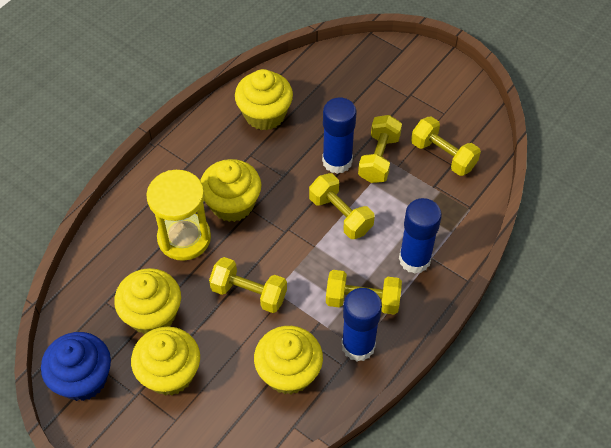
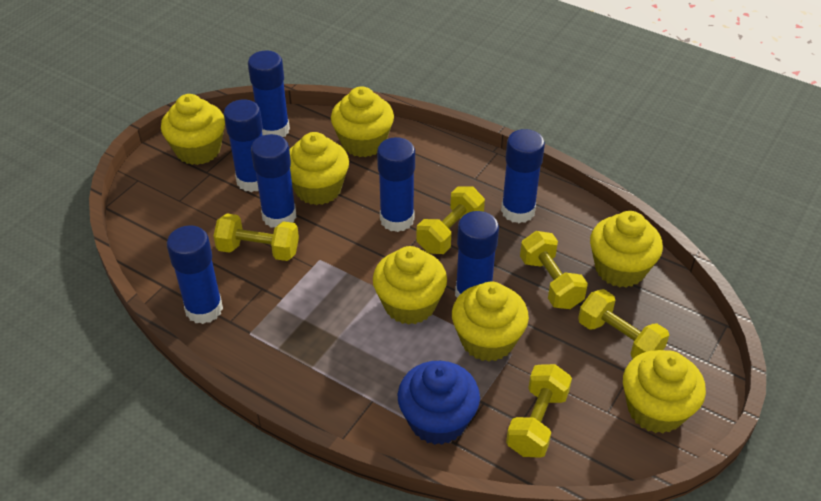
blue glue stick: 3 -> 7
yellow cupcake: 5 -> 7
yellow hourglass: 1 -> 0

